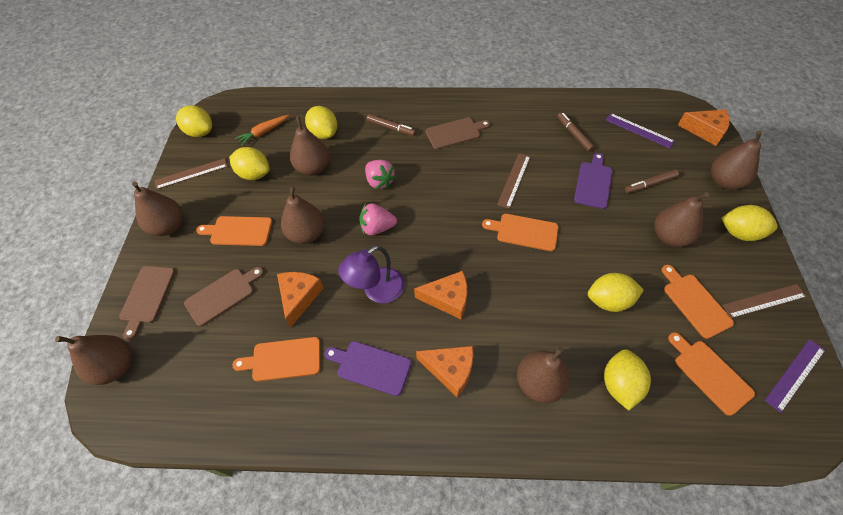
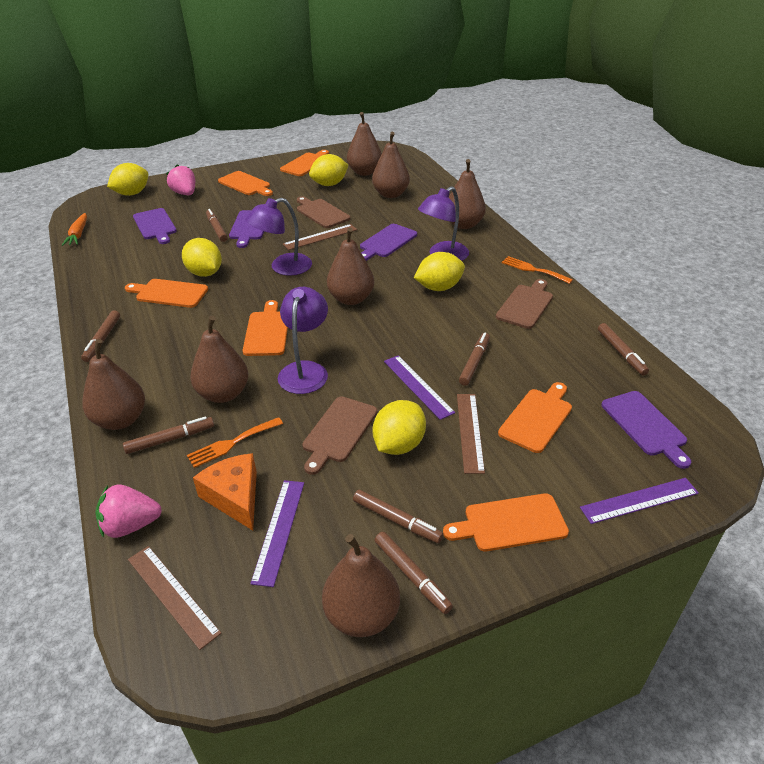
brown marker: 3 -> 7
orange cheese: 4 -> 1
orange cutting board: 5 -> 6
orange fork: 0 -> 2
purple cutting board: 2 -> 4
purple lamp: 1 -> 3
purple ruler: 2 -> 3
yellow lemon: 6 -> 5

